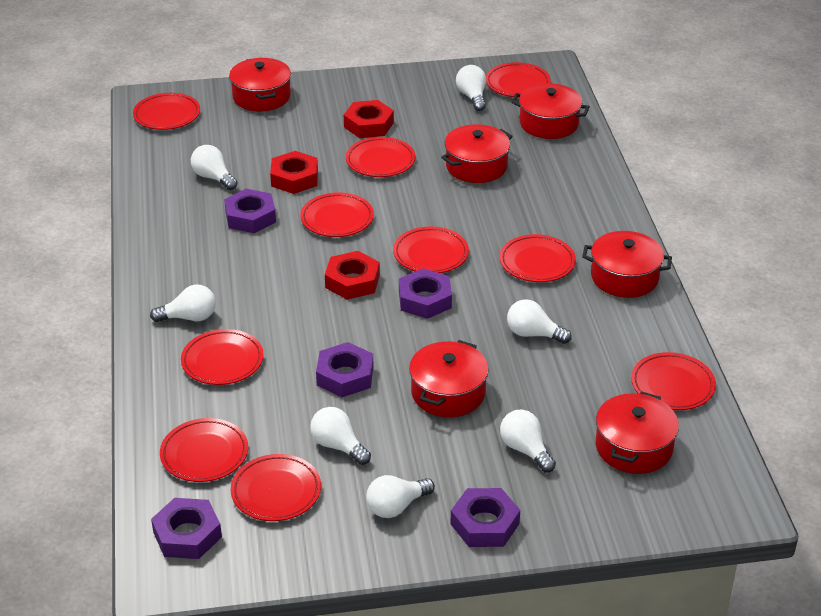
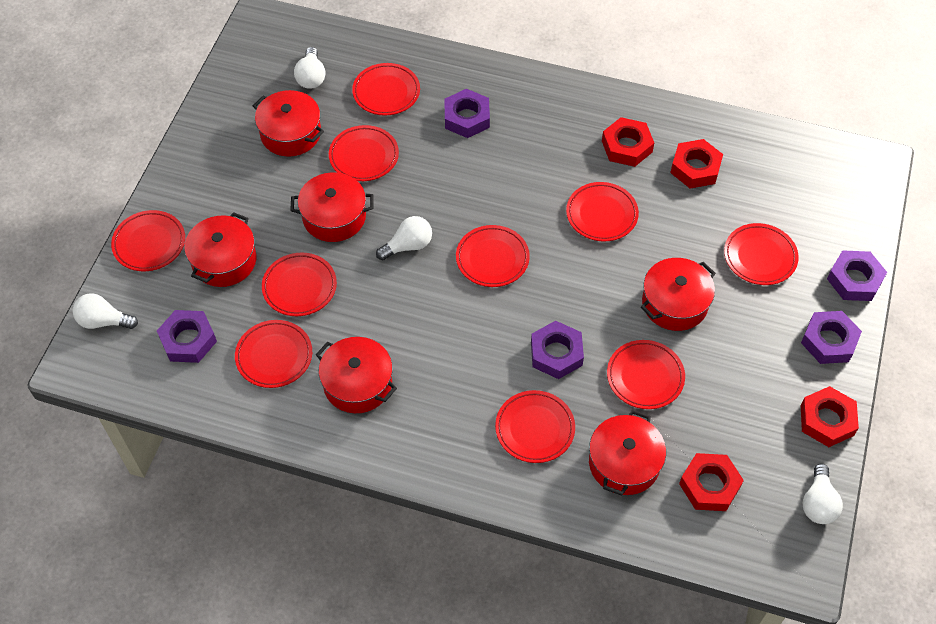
red nut: 3 -> 4
white light bulb: 7 -> 4

